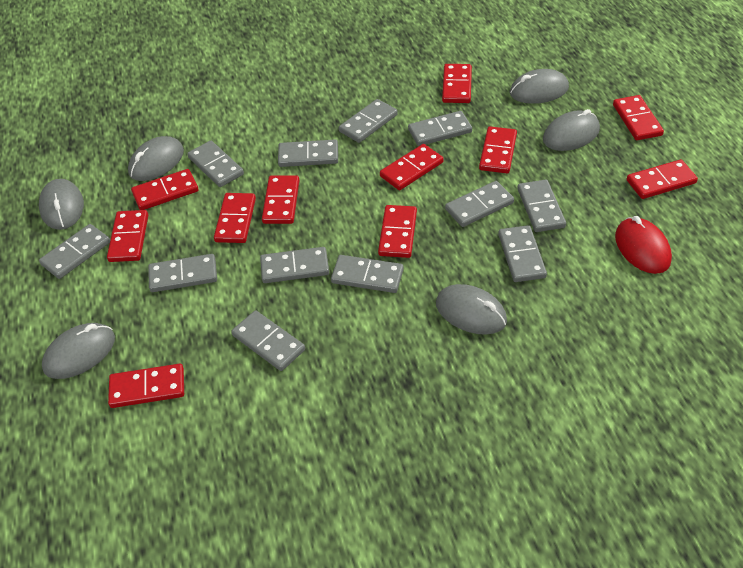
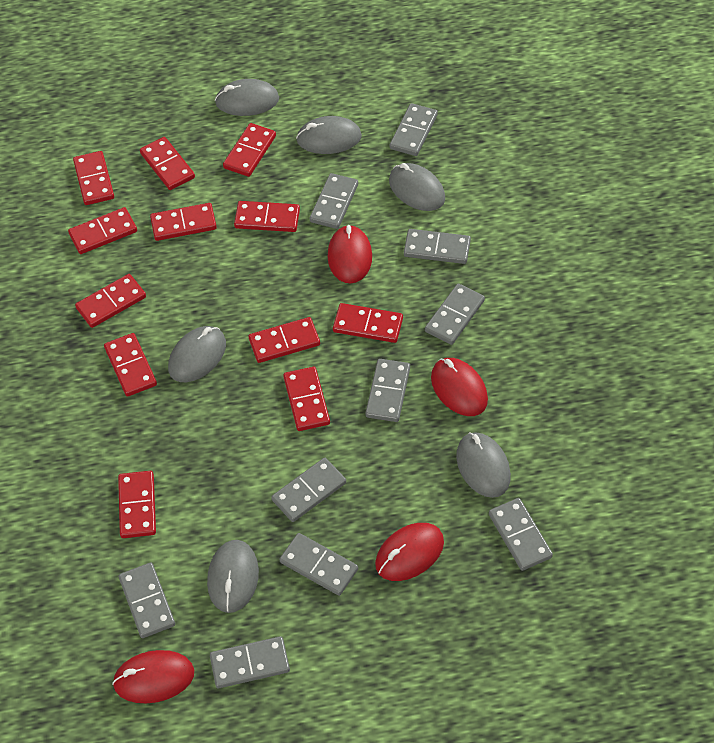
grey domino: 12 -> 10
red domino: 11 -> 12
red mouse: 1 -> 4

